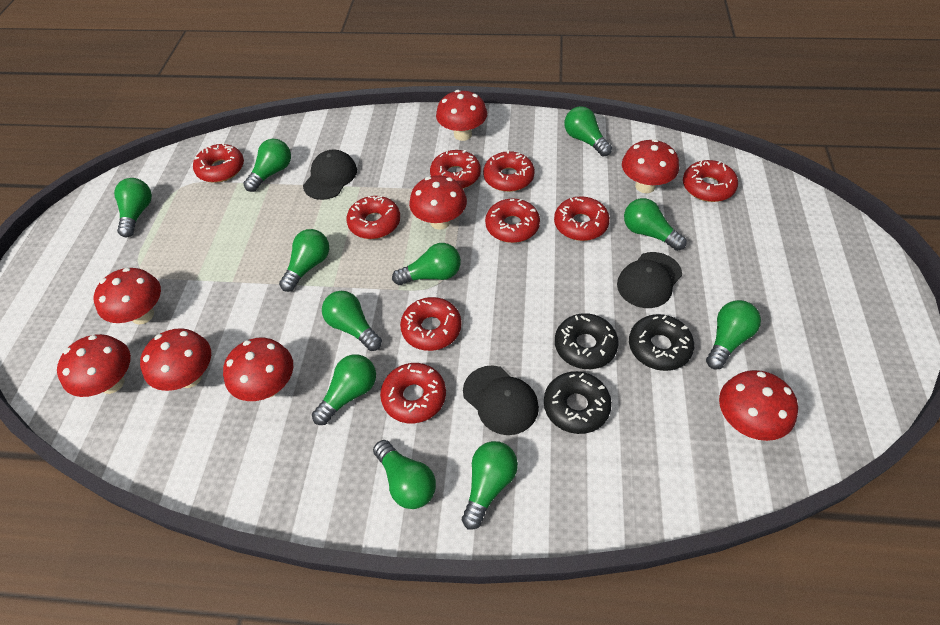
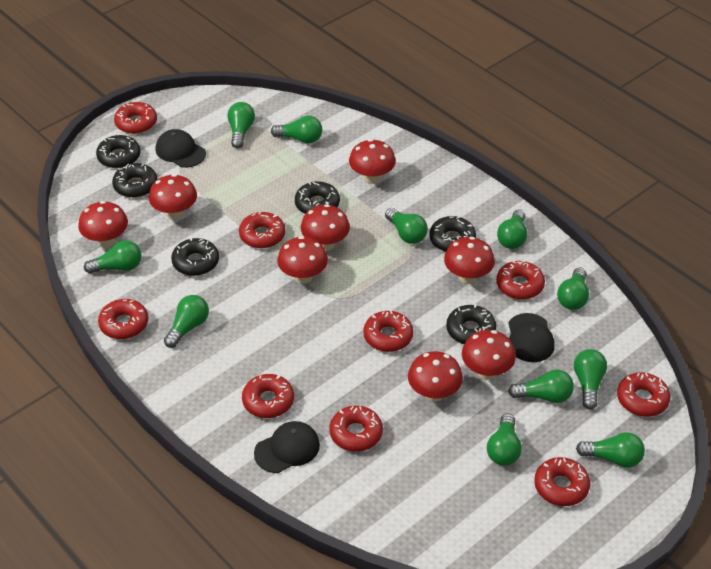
black donut: 3 -> 6

